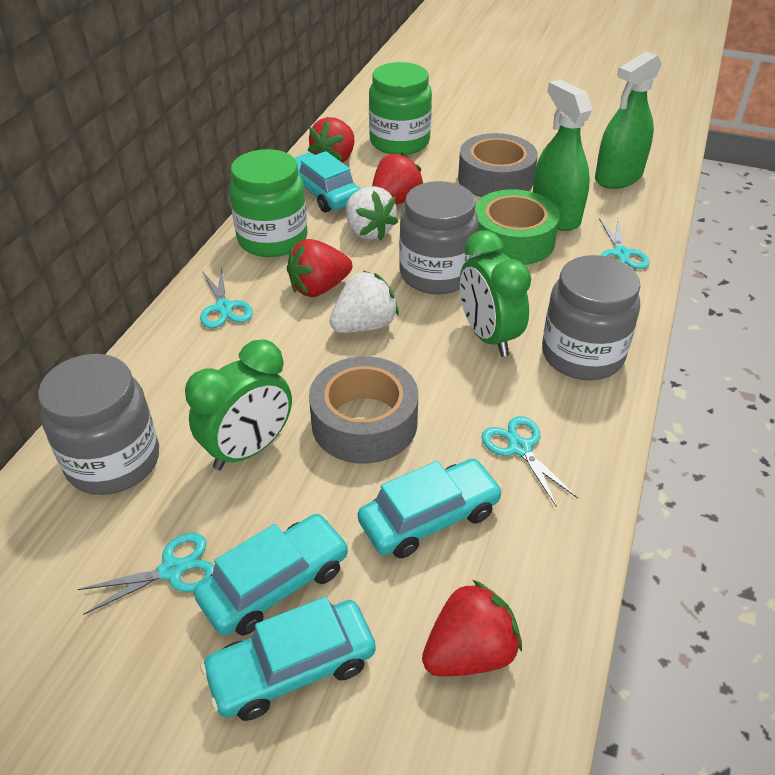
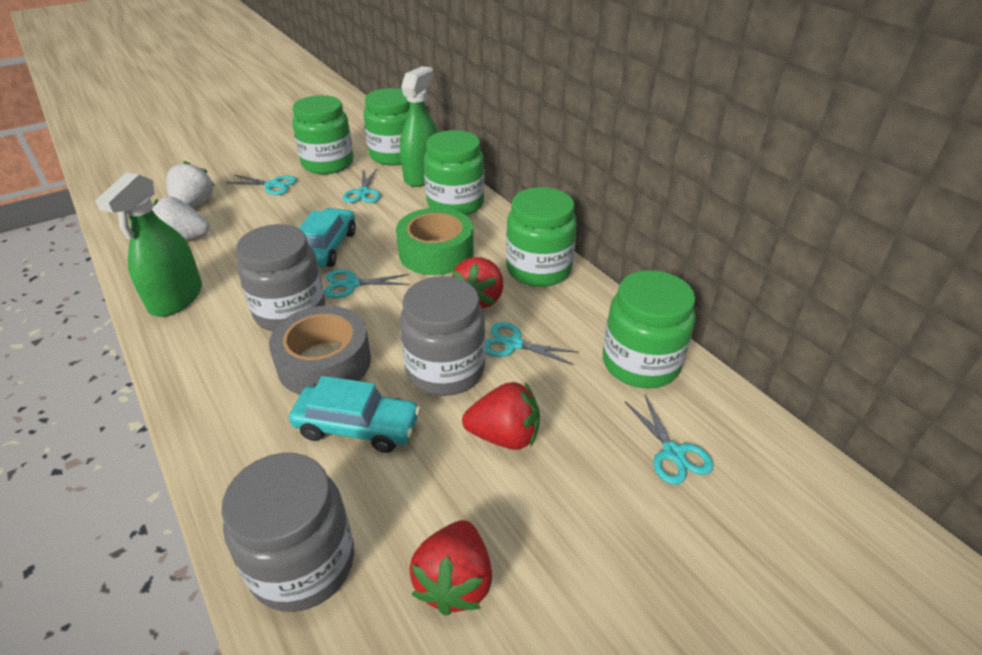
green clock: 2 -> 0
green jar: 2 -> 5
grey tape: 2 -> 1
red strawberry: 4 -> 3
turquoise car: 4 -> 2
turquoise scissors: 4 -> 5

